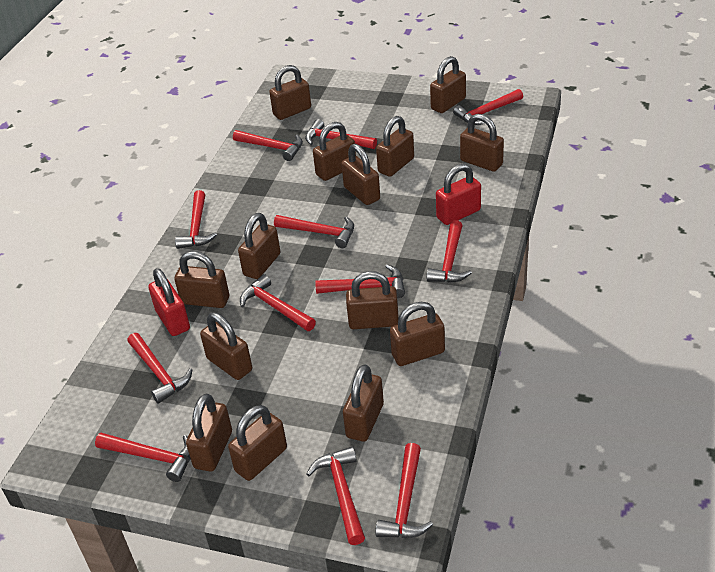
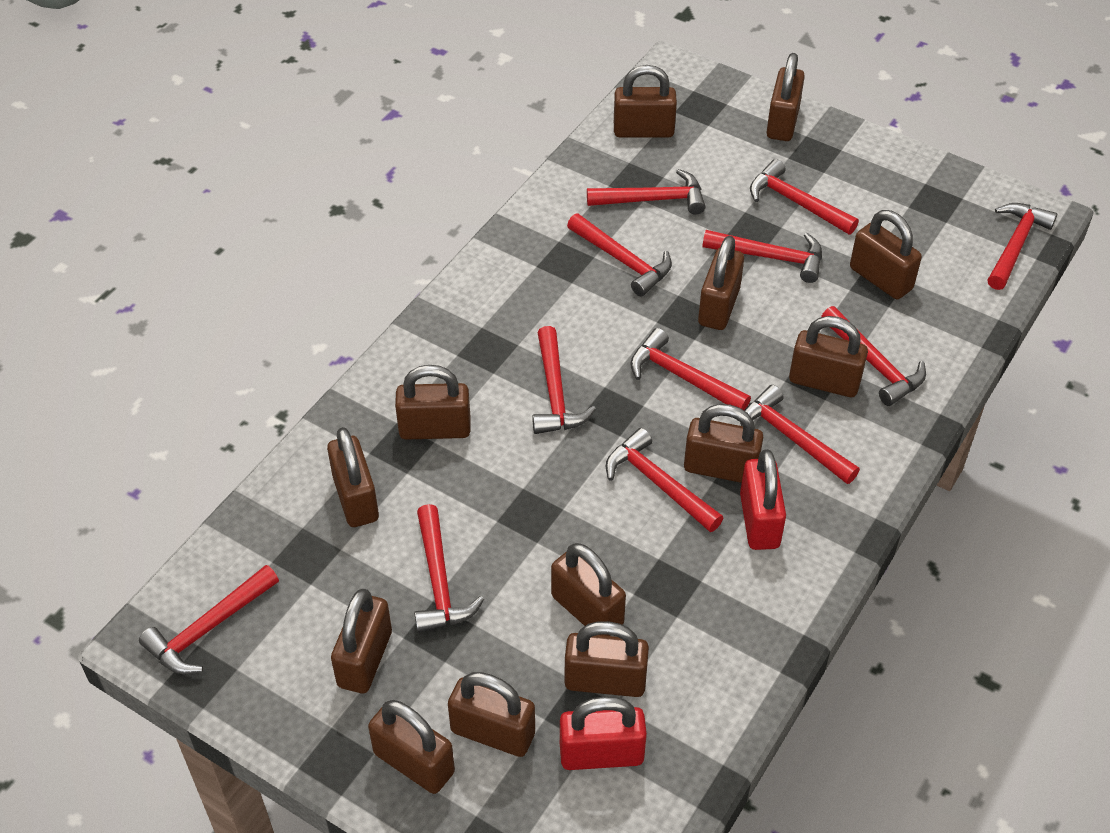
brown padlock: 14 -> 13

